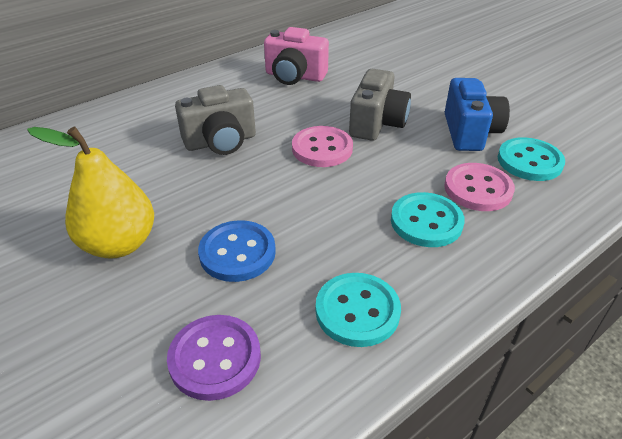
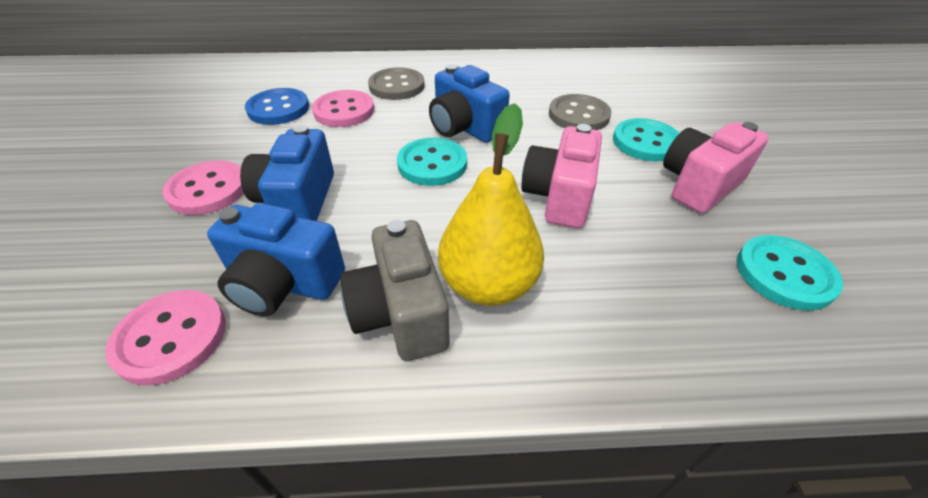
blue camera: 1 -> 3
grey button: 0 -> 2
grey camera: 2 -> 1
pink button: 2 -> 3
pink camera: 1 -> 2
purple button: 1 -> 0

